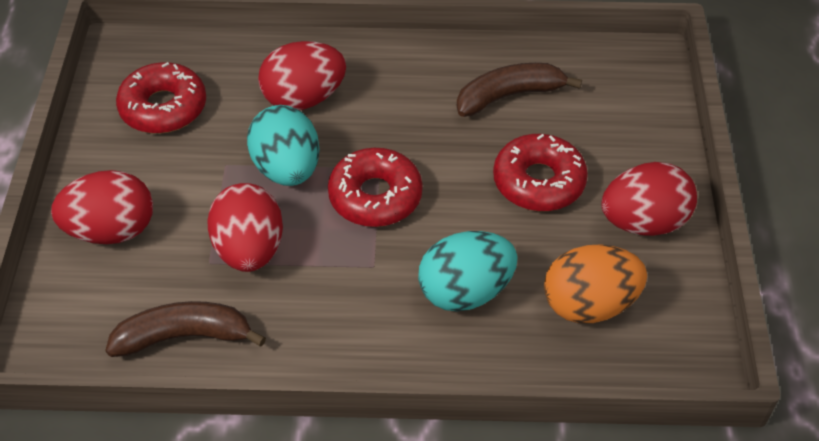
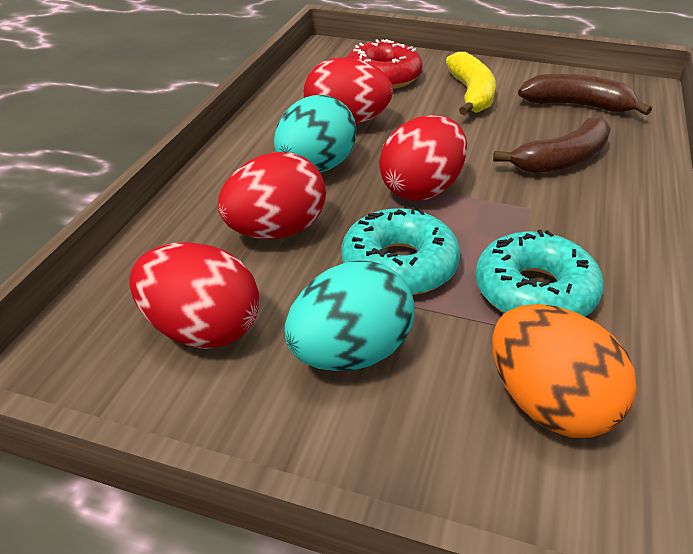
red donut: 3 -> 1
turquoise donut: 0 -> 2
yellow banana: 0 -> 1

